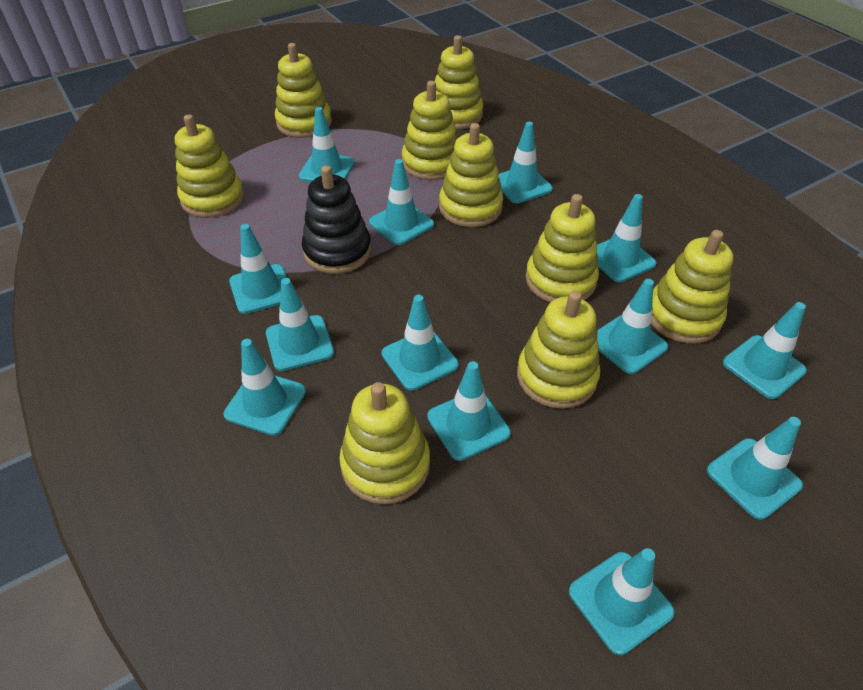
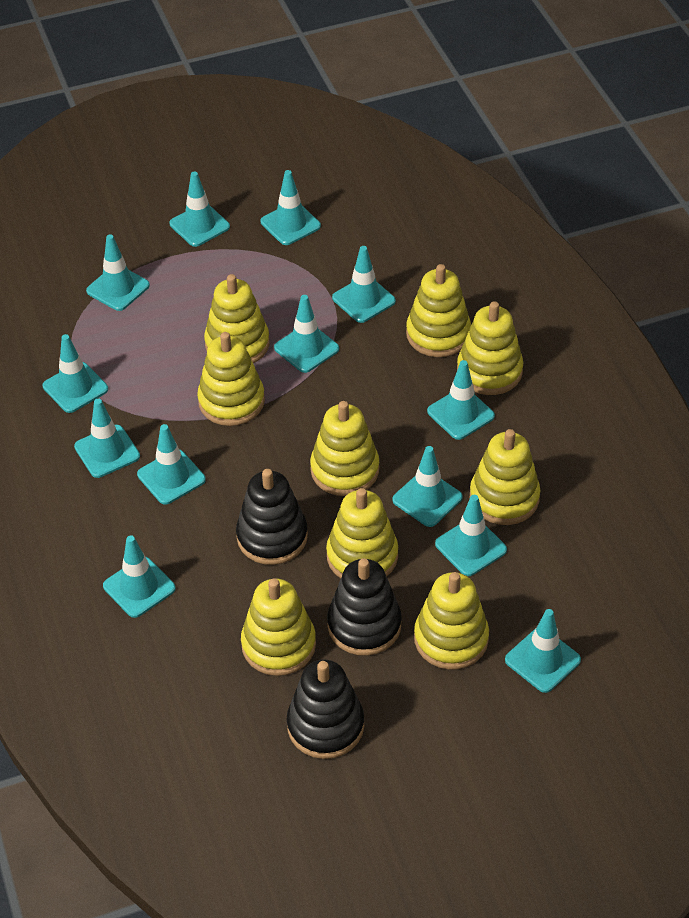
black stacking toy: 1 -> 3

